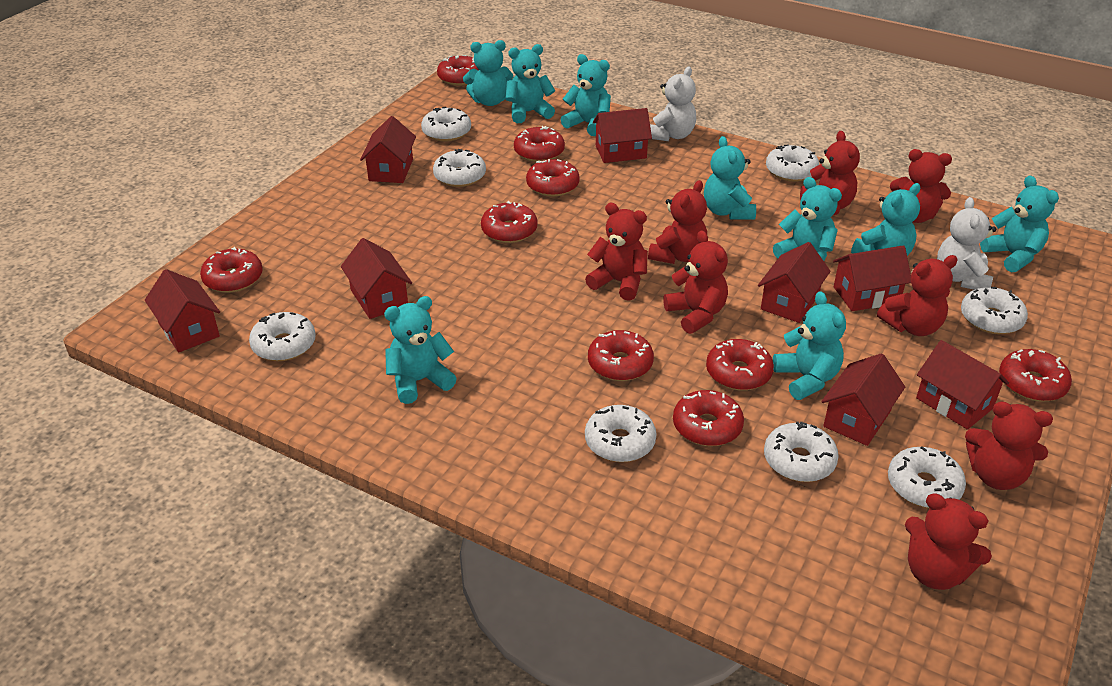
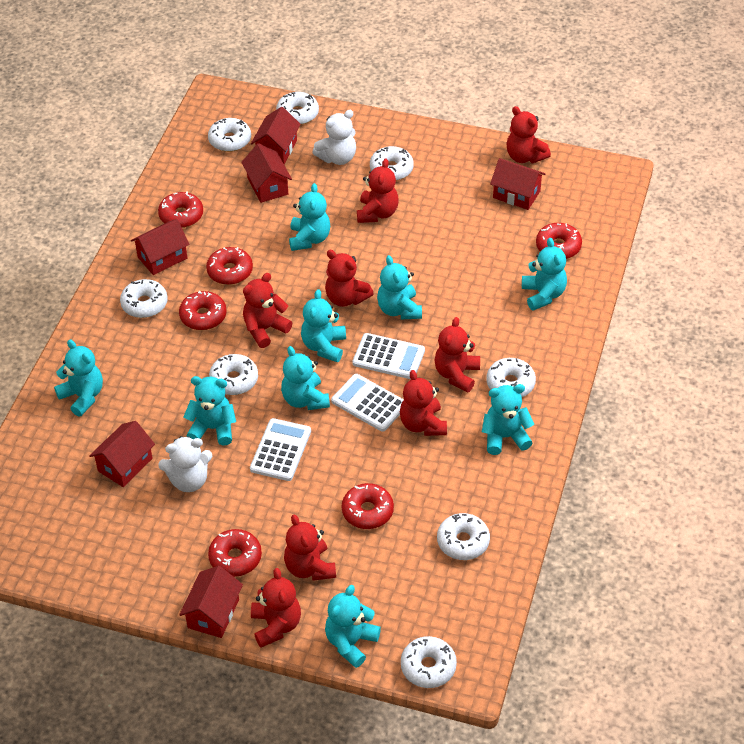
red donut: 9 -> 6
red house: 8 -> 6
white calculator: 0 -> 3

